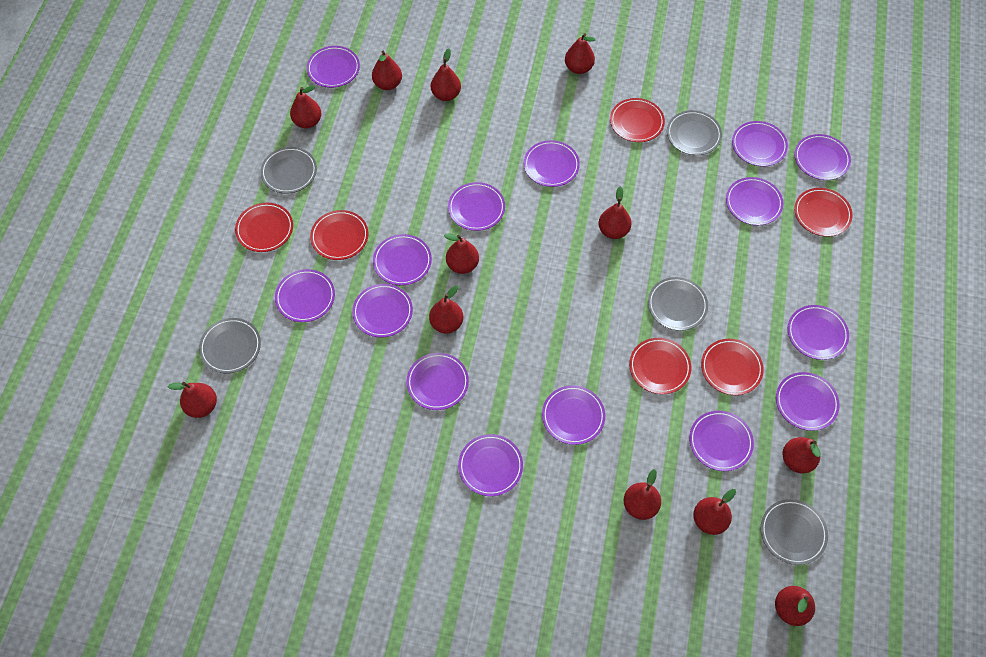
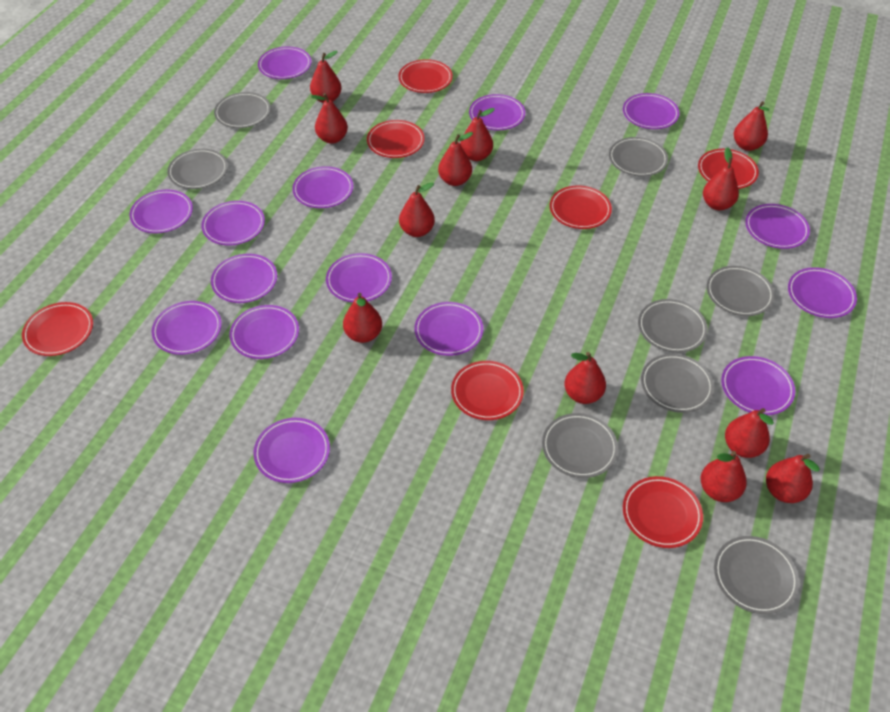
grey plate: 5 -> 8
red plate: 6 -> 7

